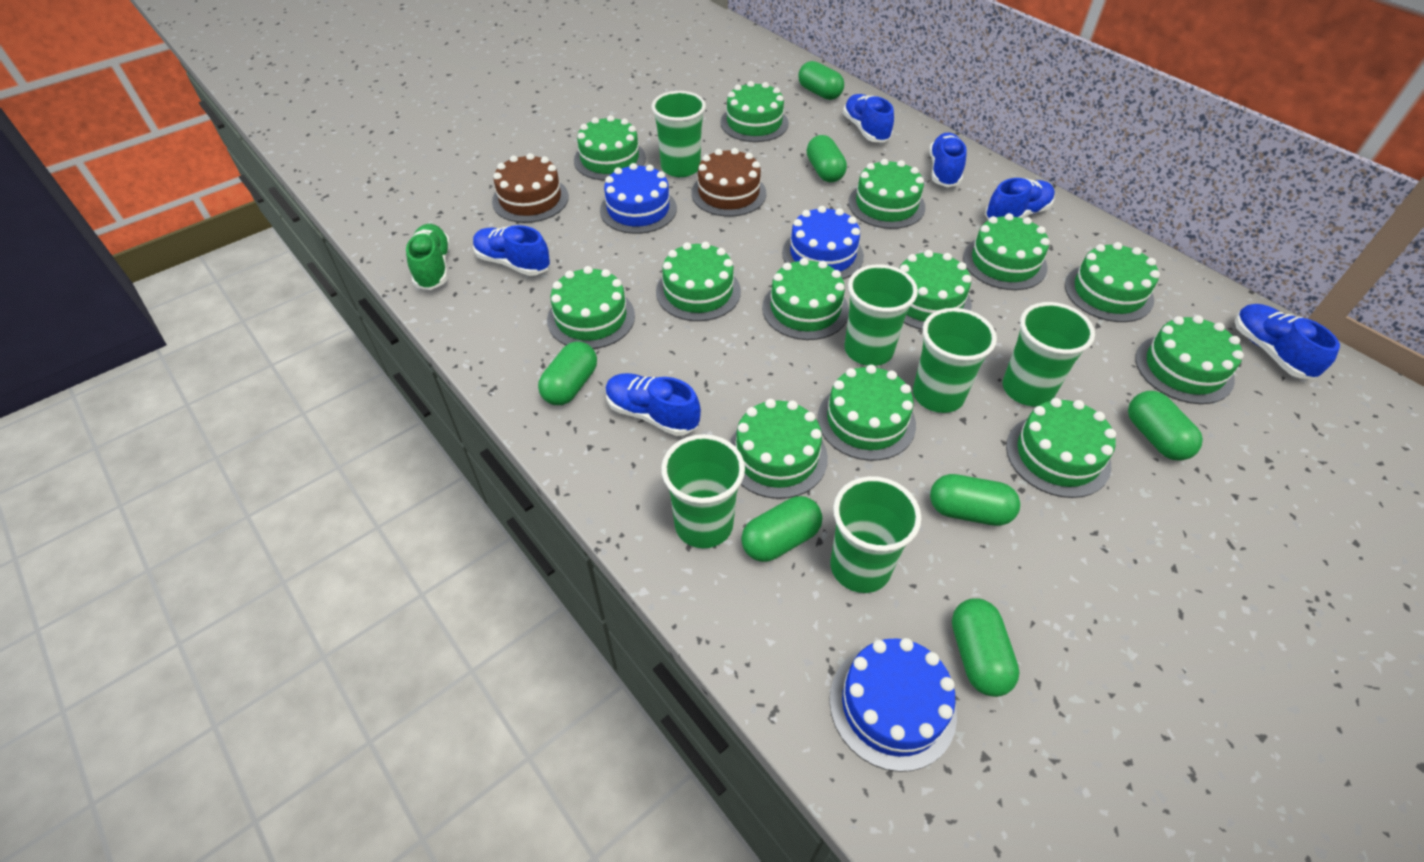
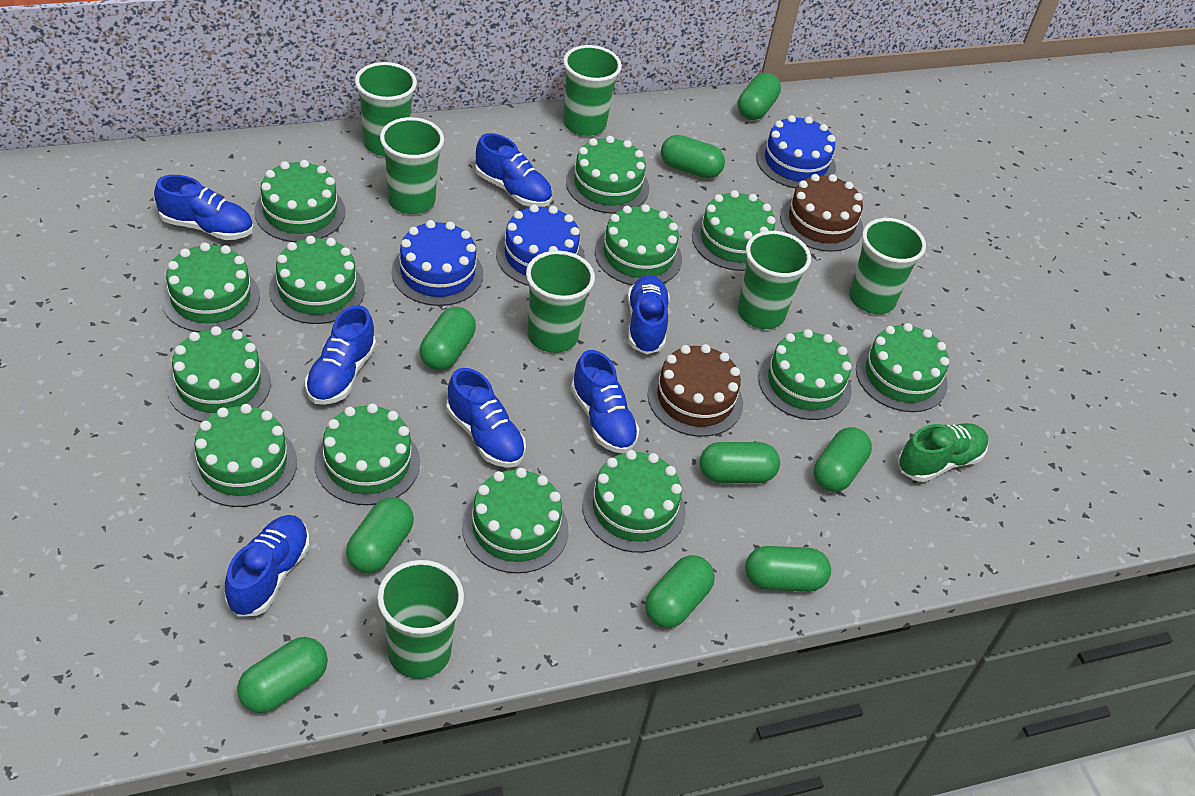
blue shoe: 6 -> 7
green capsule: 7 -> 9
green cup: 6 -> 7

